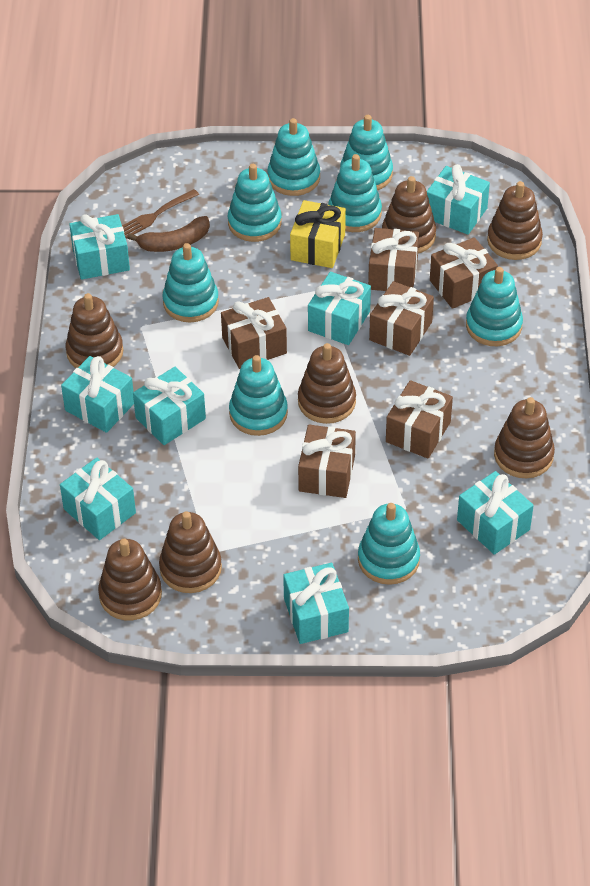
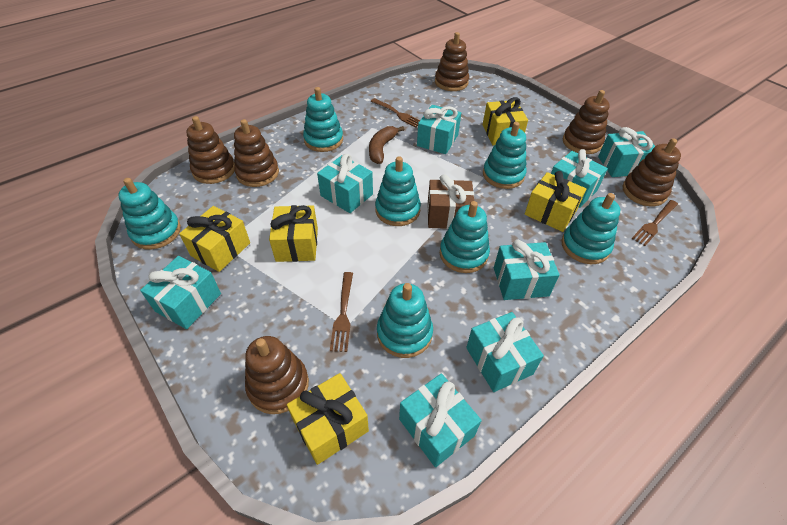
brown fork: 1 -> 3
brown gift: 6 -> 1
brown stacking toy: 7 -> 6
turquoise stacking toy: 8 -> 7
yellow gift: 1 -> 5

